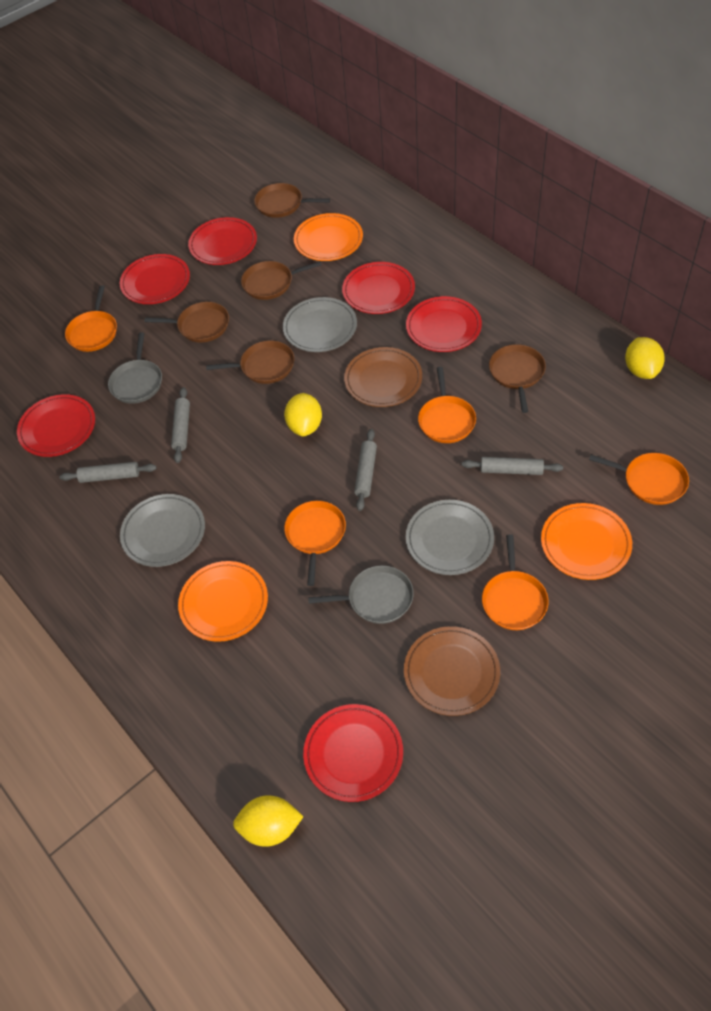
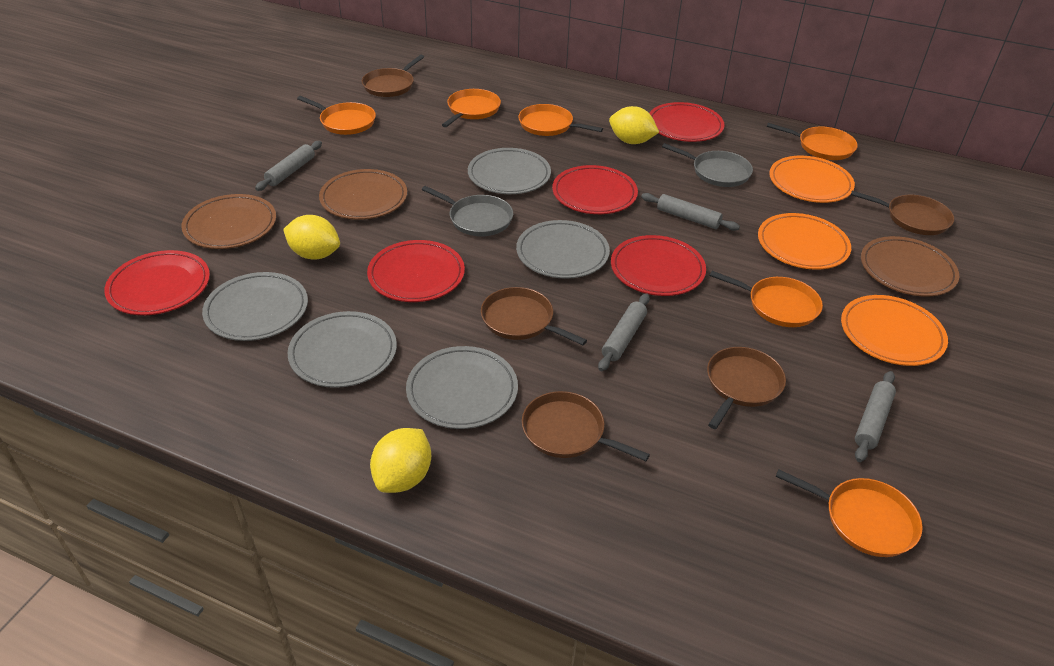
brown plate: 2 -> 3
grey plate: 3 -> 5
orange pan: 5 -> 6
red plate: 6 -> 5

